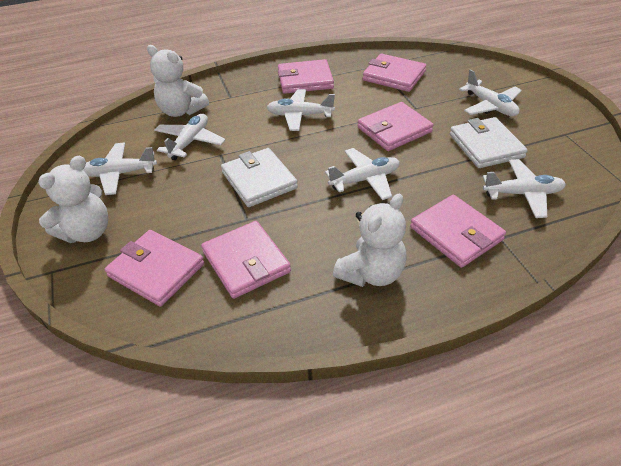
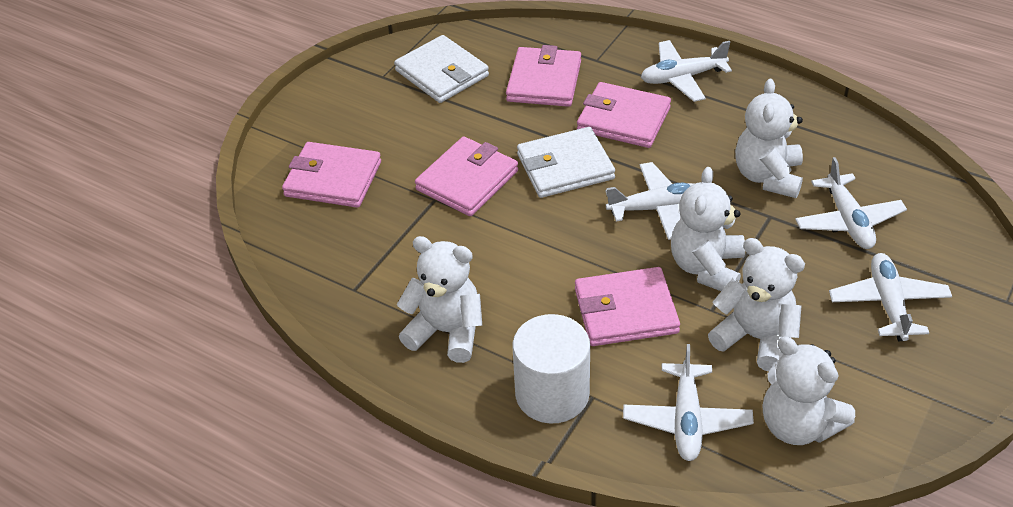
pink wallet: 6 -> 5
white cylinder: 0 -> 1
white plane: 6 -> 5
white teddy bear: 3 -> 5

